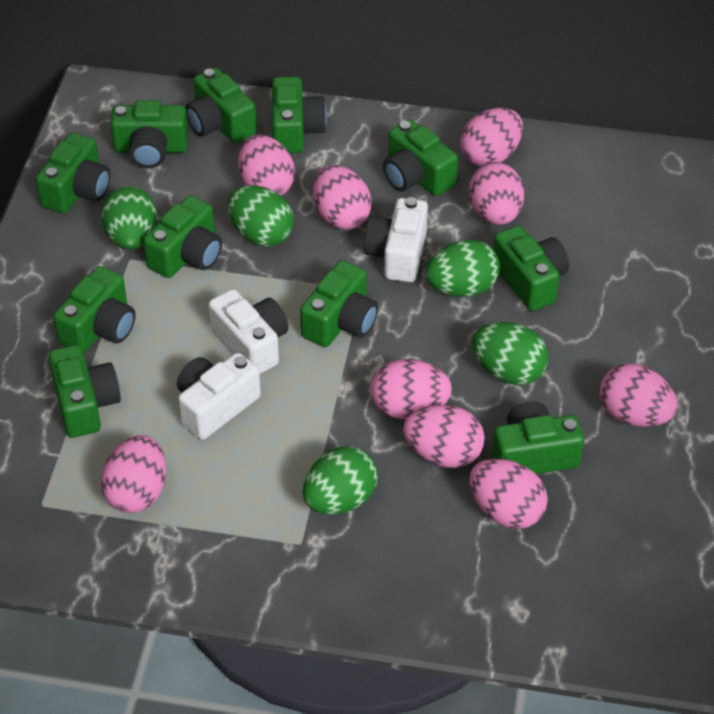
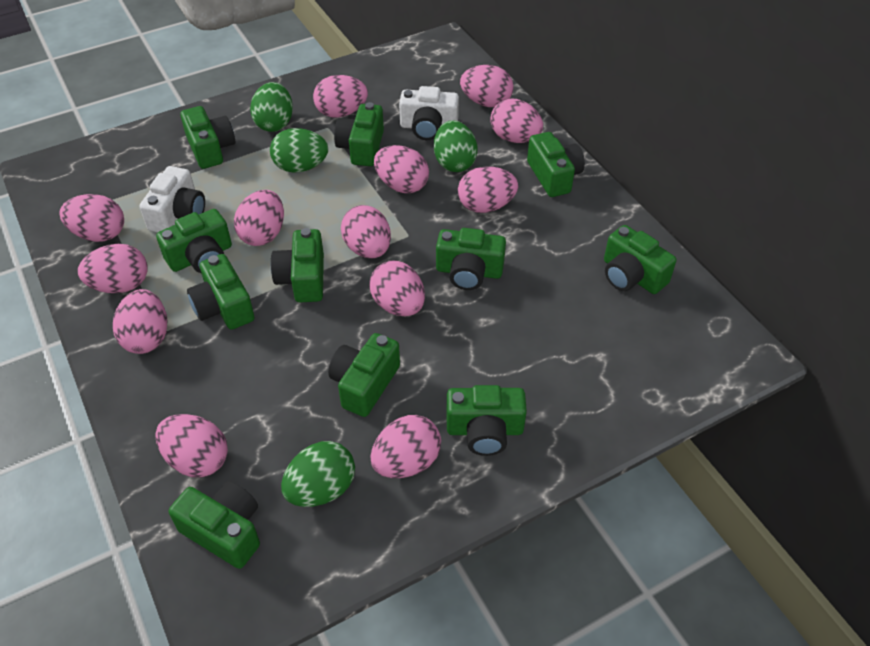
green egg: 5 -> 4
pink egg: 9 -> 13
white camera: 3 -> 2

